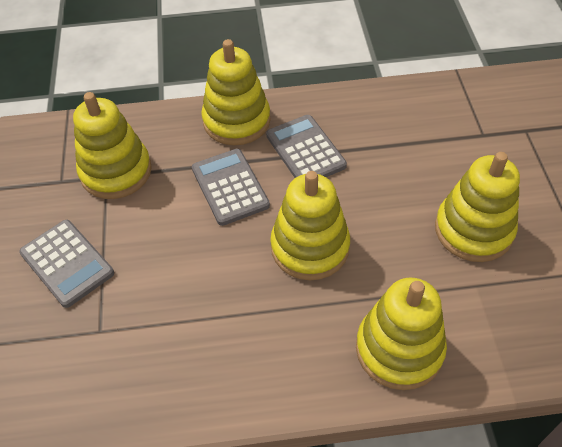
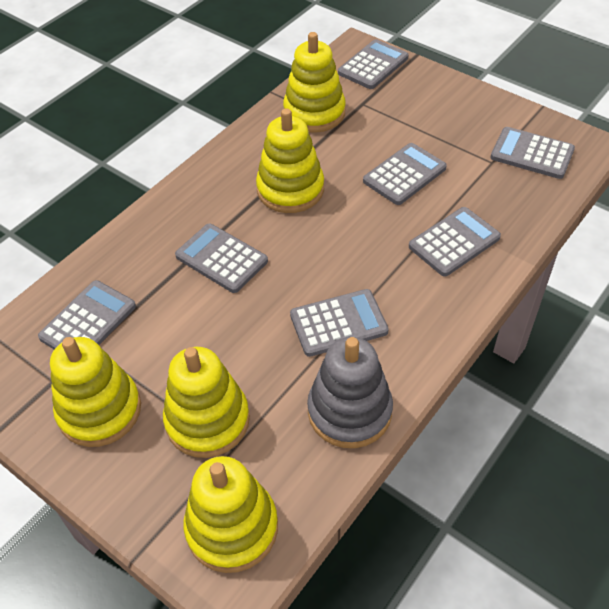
grey calculator: 3 -> 7
grey stacking toy: 0 -> 1

